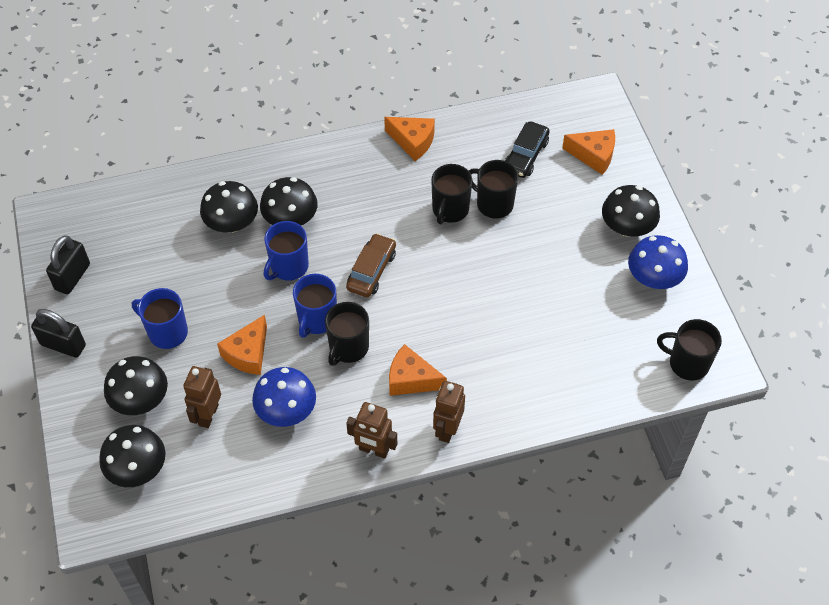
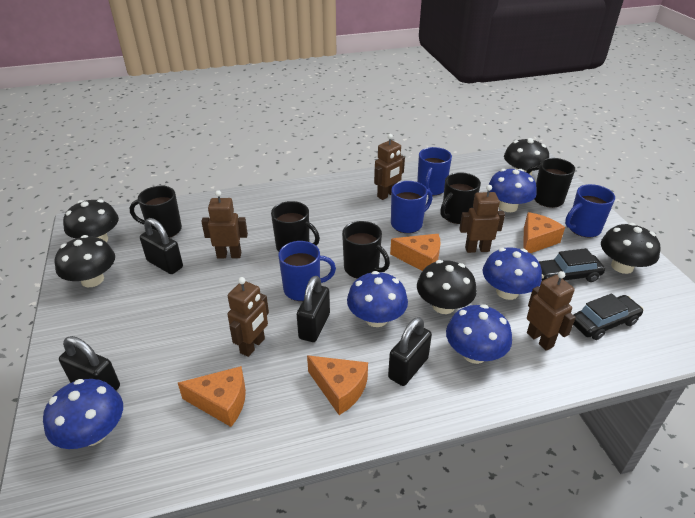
black car: 1 -> 2
black mug: 4 -> 5
black padlock: 2 -> 4
blue mug: 3 -> 4
blue mushroom: 2 -> 5
brown car: 1 -> 0
brown robot: 3 -> 5

